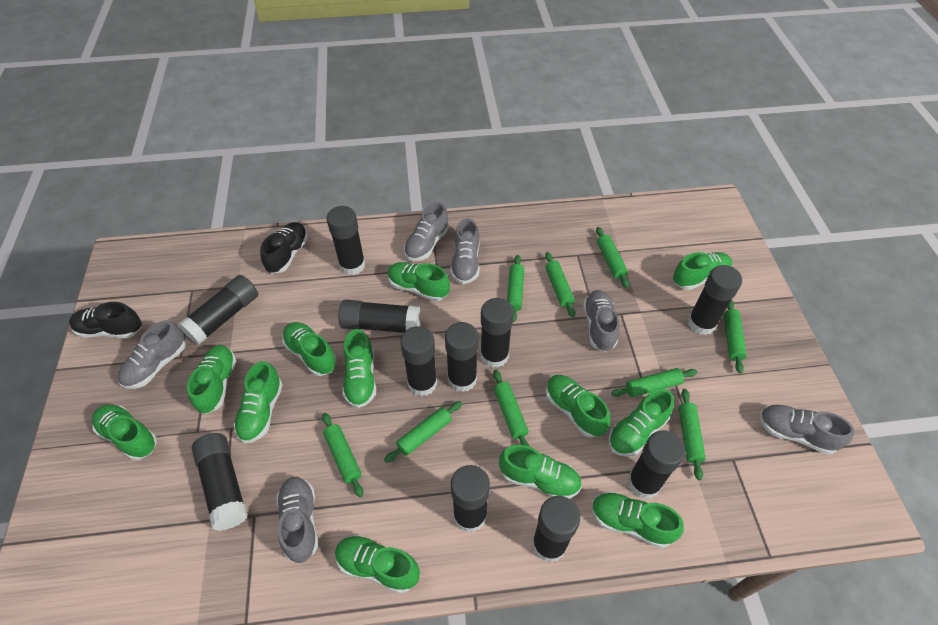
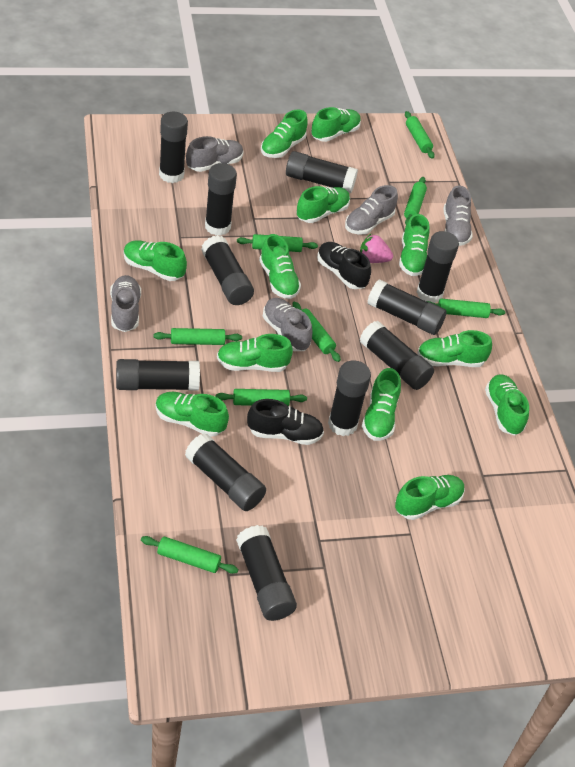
green rolling pin: 9 -> 8
grey shoe: 6 -> 5
pink strawberry: 0 -> 1

